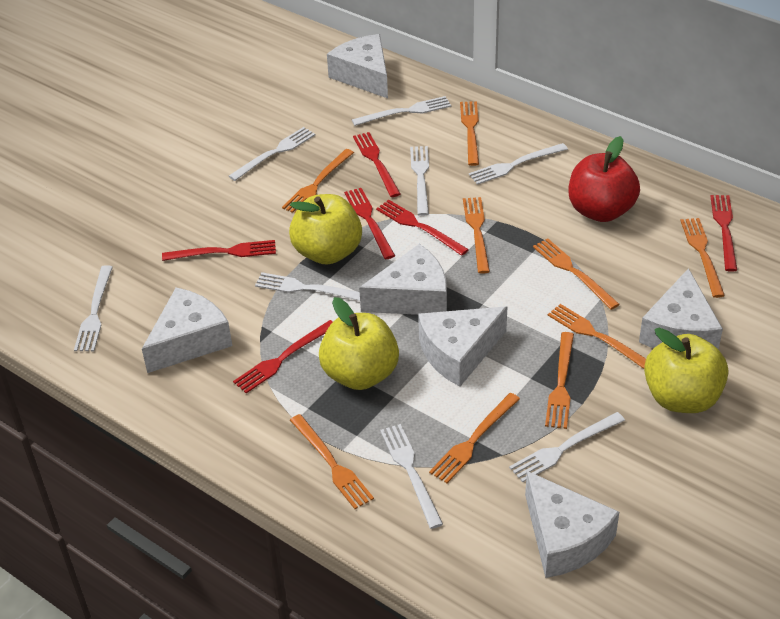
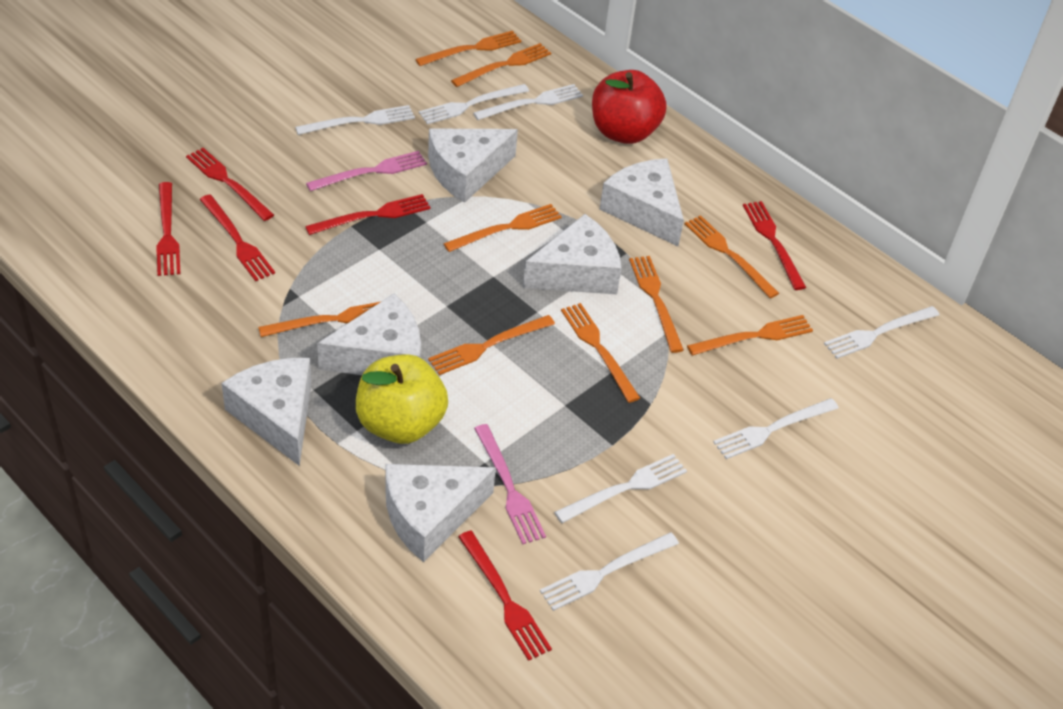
pink fork: 0 -> 2
white fork: 8 -> 7
yellow apple: 3 -> 1

